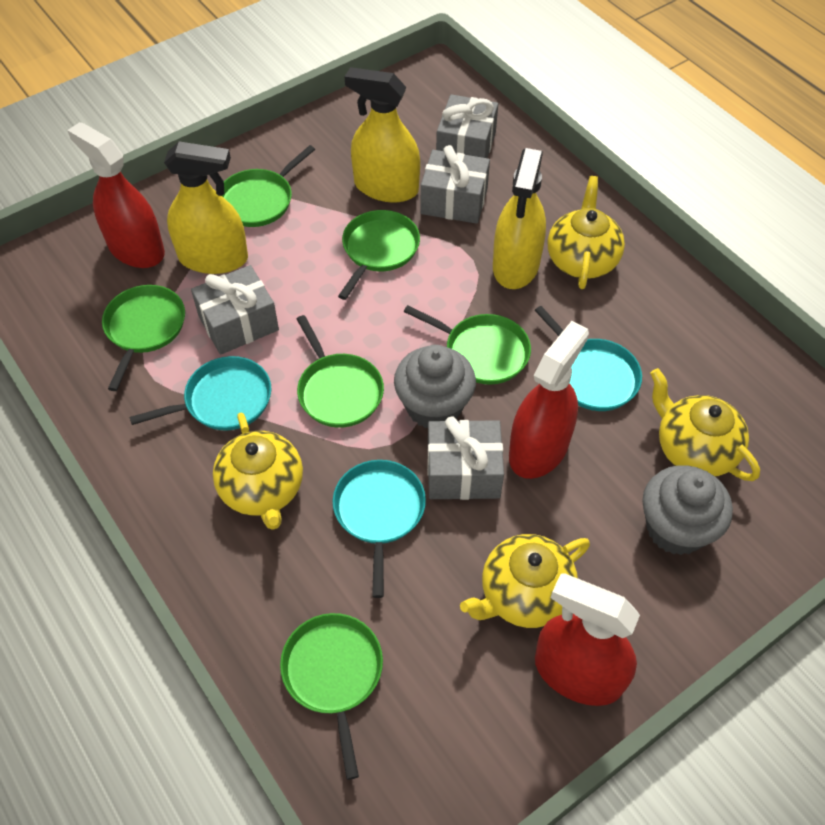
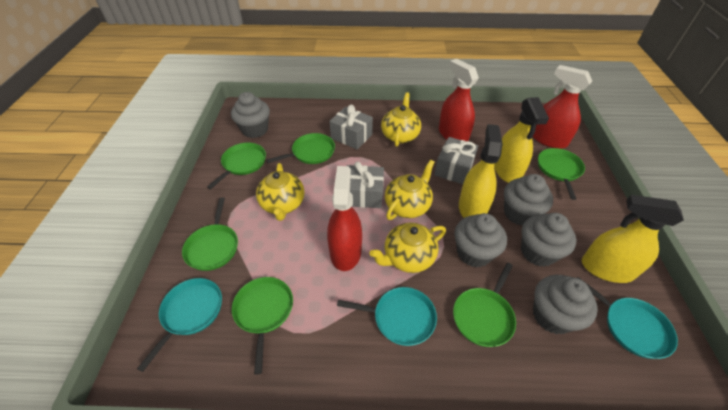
grey cupcake: 2 -> 5
grey gift: 4 -> 3

